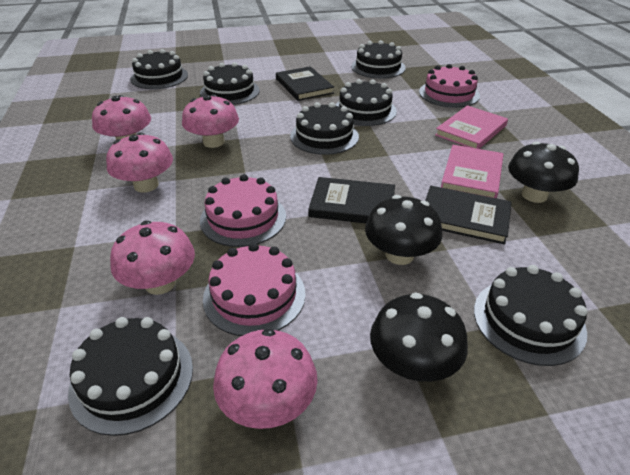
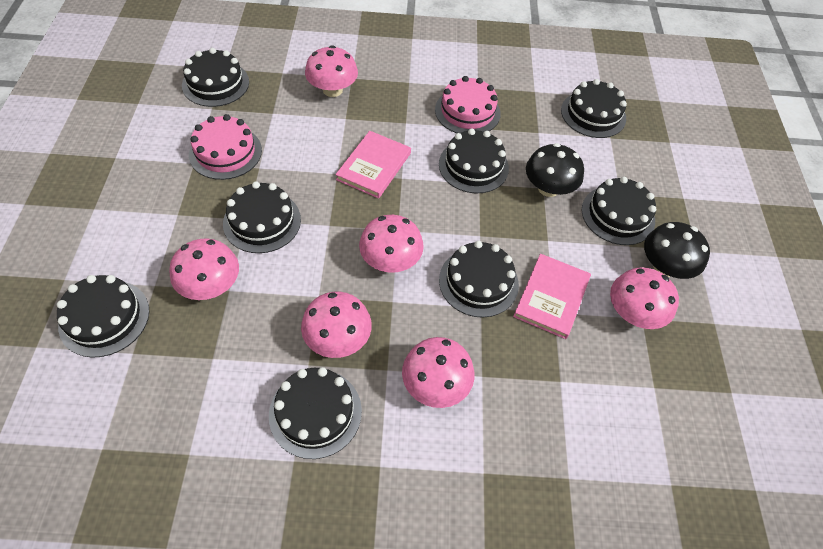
black book: 3 -> 0
black cake: 7 -> 8
black mushroom: 3 -> 2
pink cake: 3 -> 2
pink mushroom: 5 -> 6

